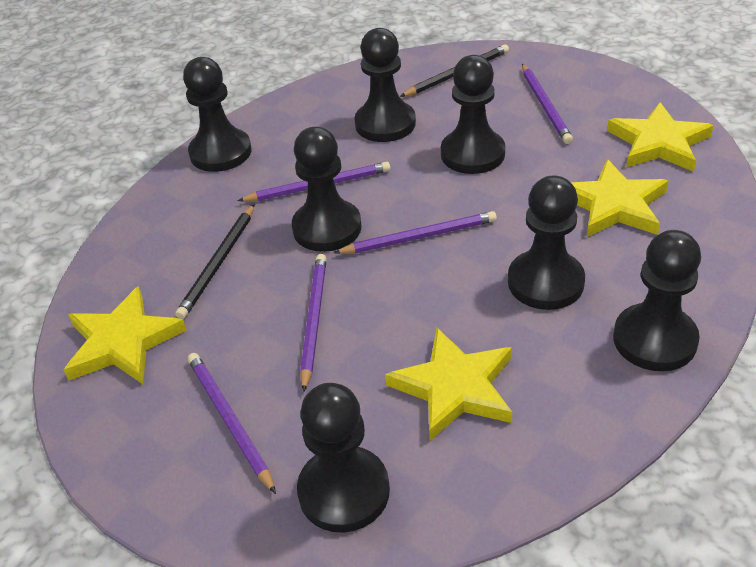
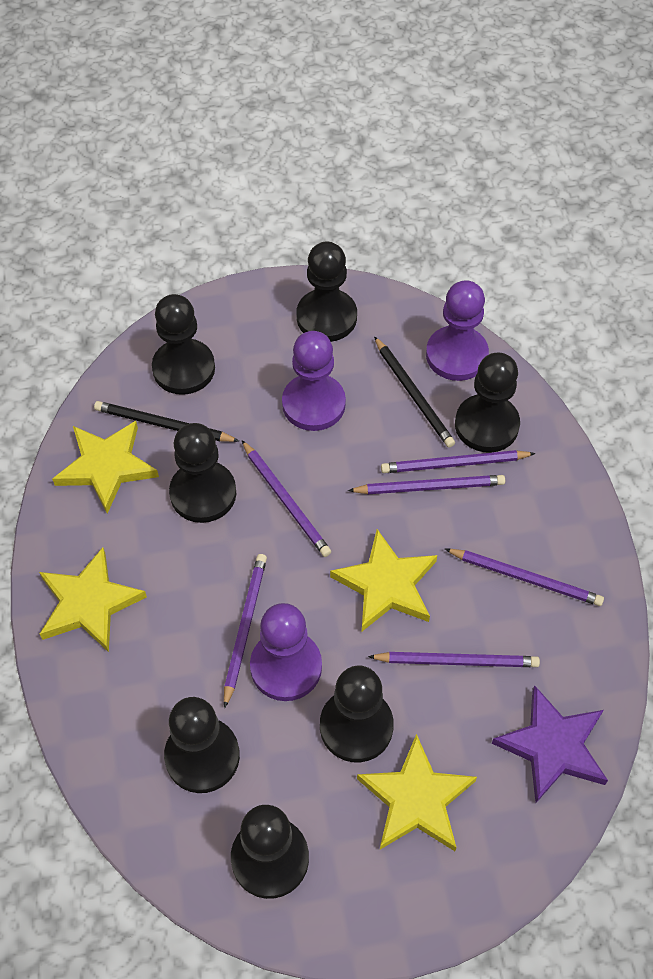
purple pawn: 0 -> 3
purple pencil: 5 -> 6
purple star: 0 -> 1

